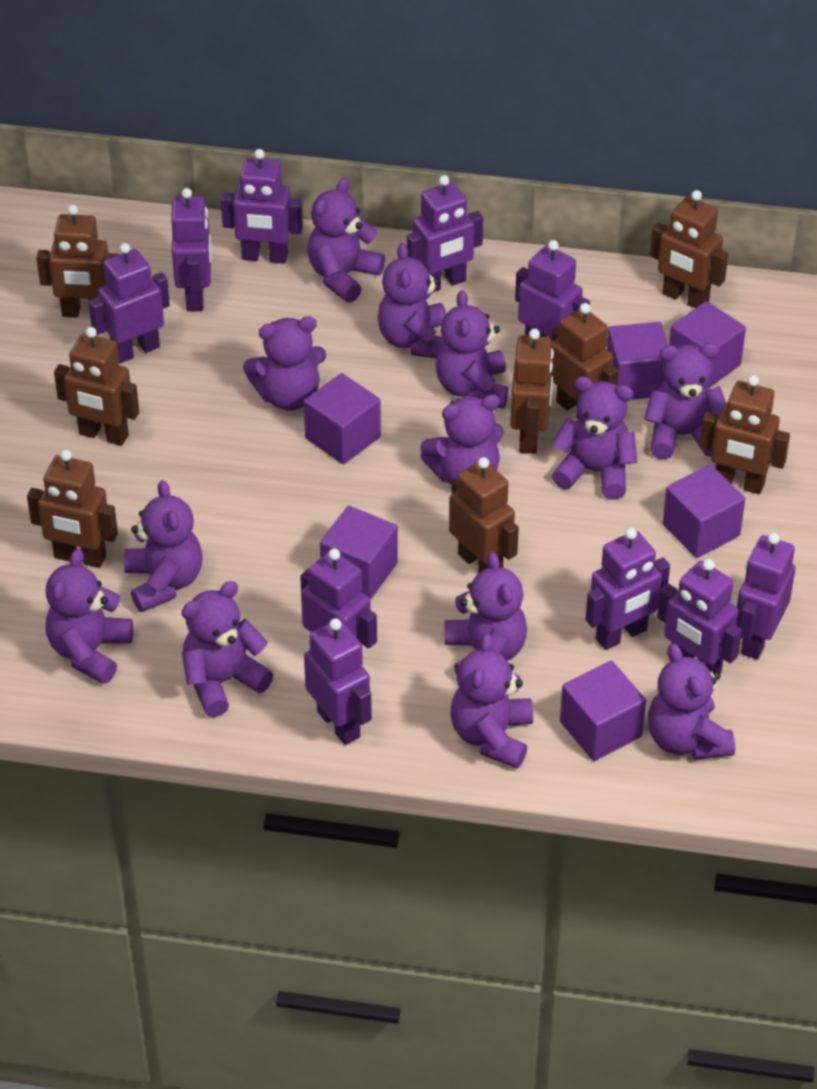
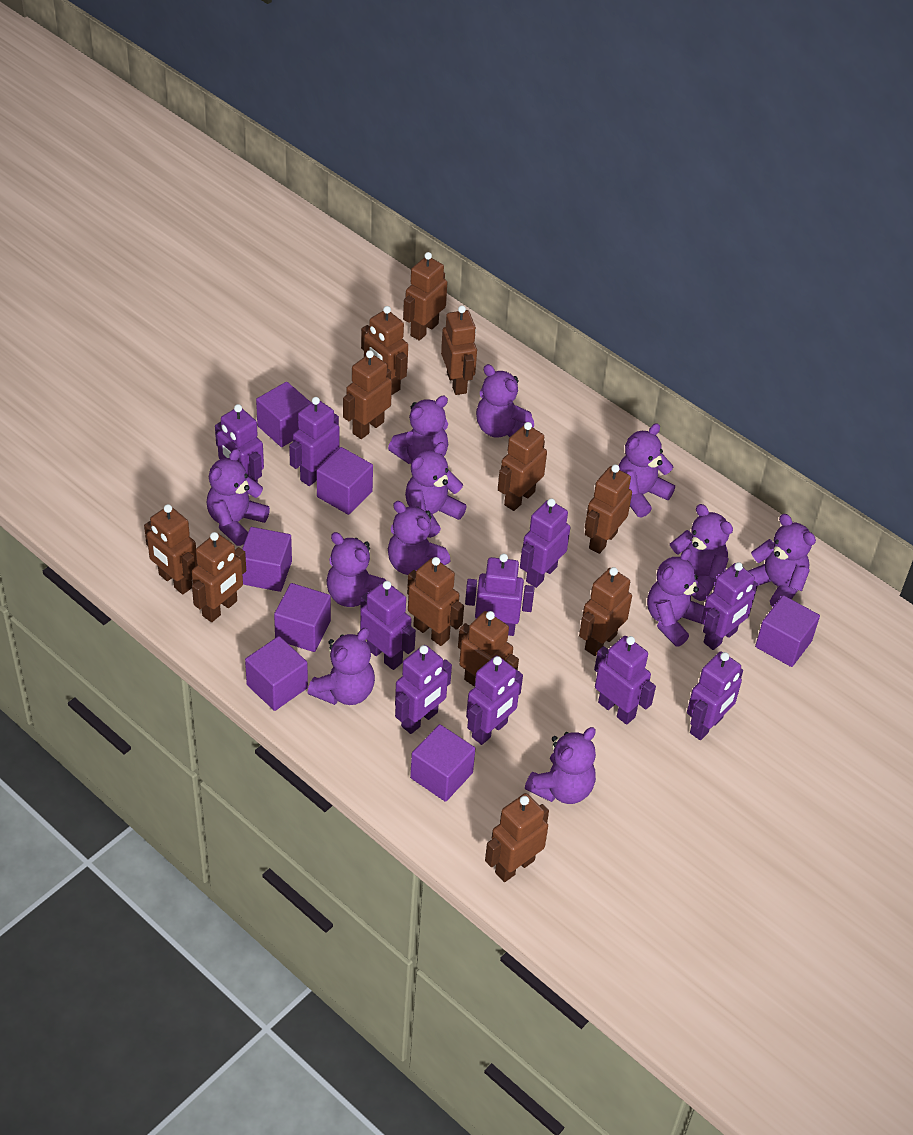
brown robot: 8 -> 12
purple cube: 6 -> 7
purple teddy bear: 13 -> 12

